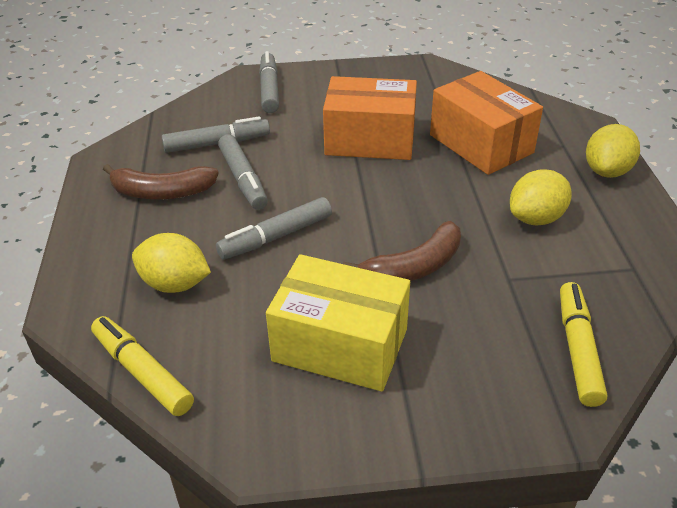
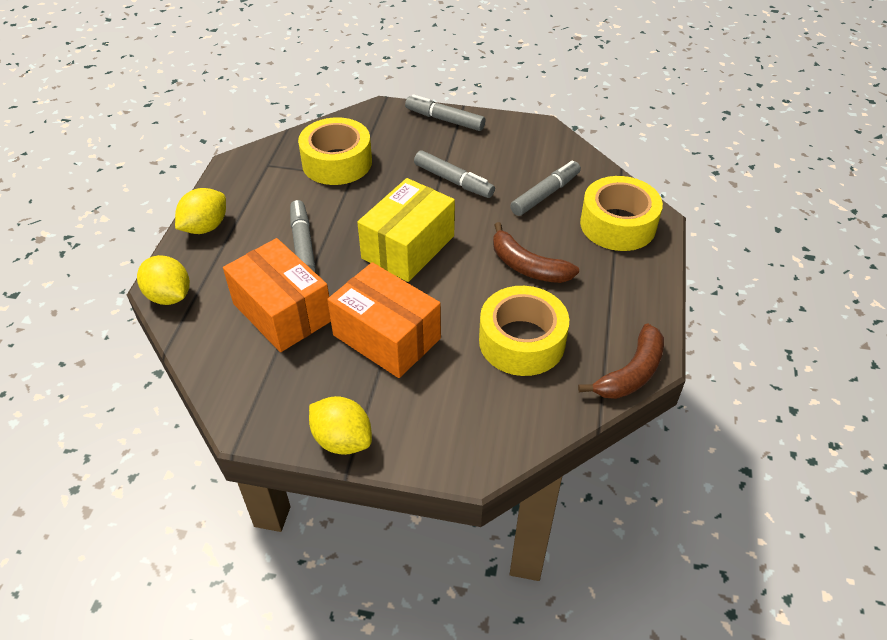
yellow marker: 2 -> 0
yellow tape: 0 -> 3

